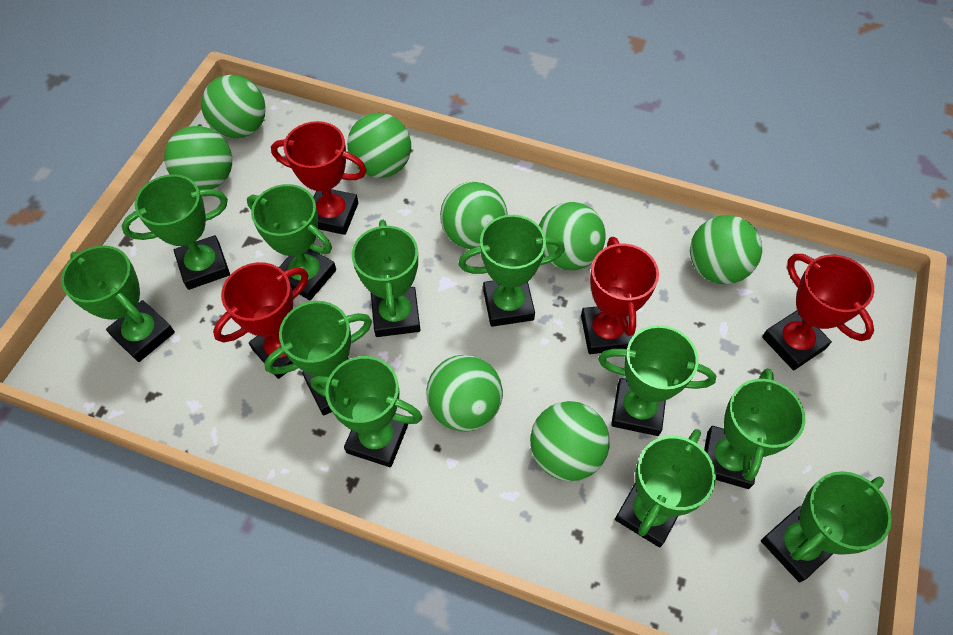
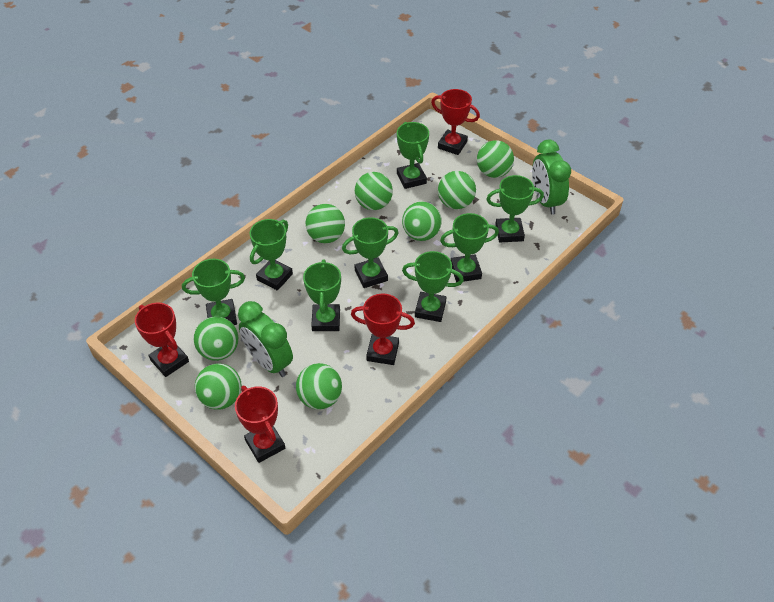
green clock: 0 -> 2
green trophy: 11 -> 8

